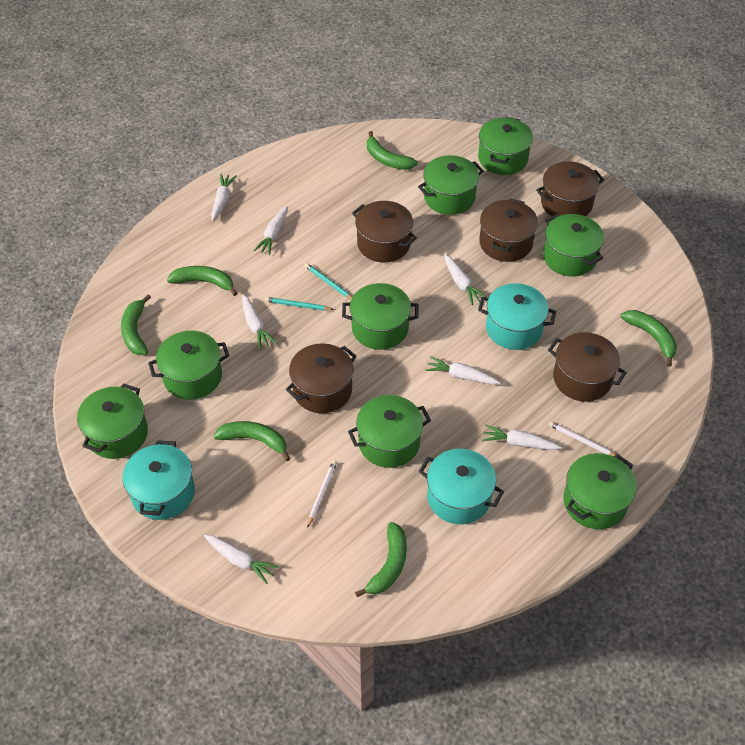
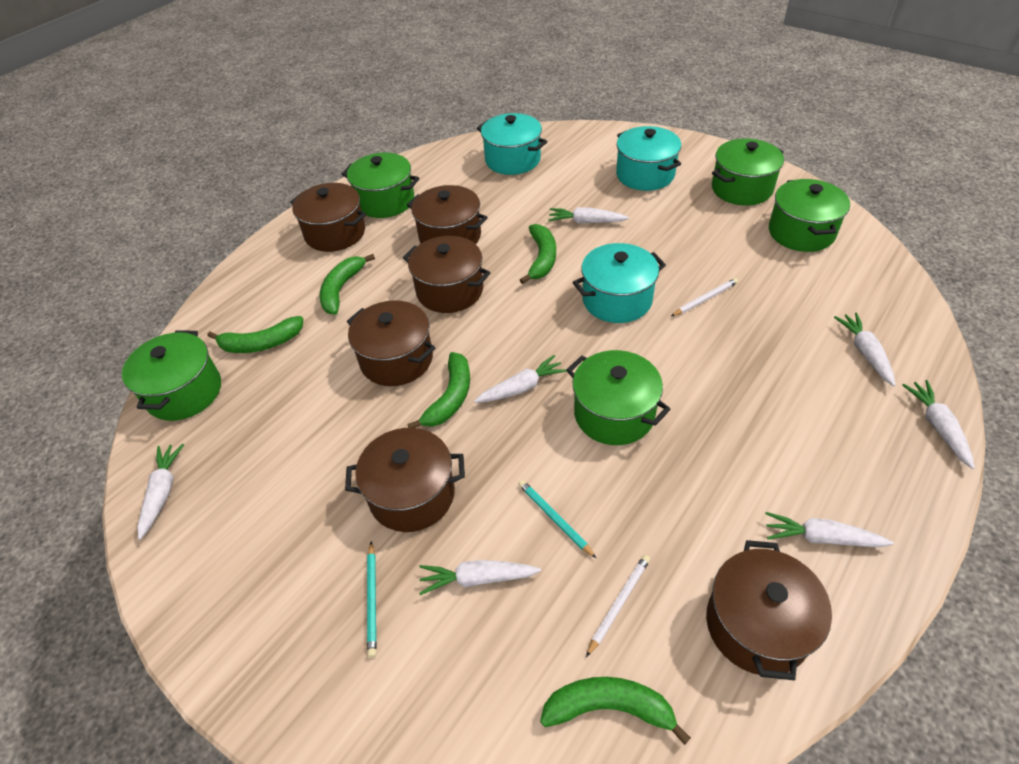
brown pot: 5 -> 6
green banana: 6 -> 5
green pot: 8 -> 5

